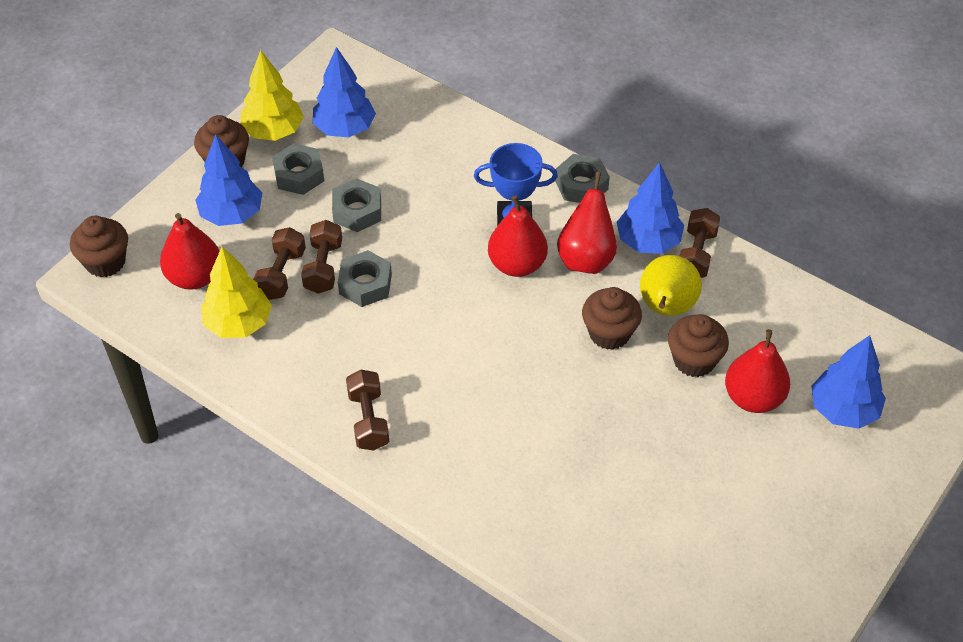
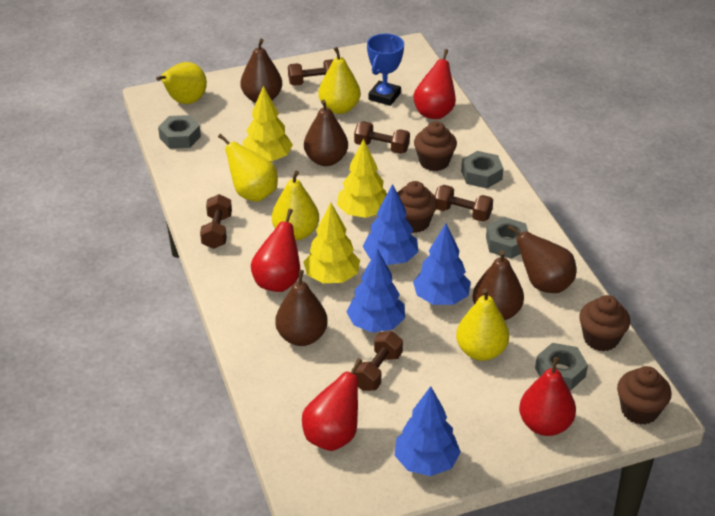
brown dumbbell: 4 -> 5
brown pear: 0 -> 5
yellow pear: 1 -> 5
yellow tree: 2 -> 3

